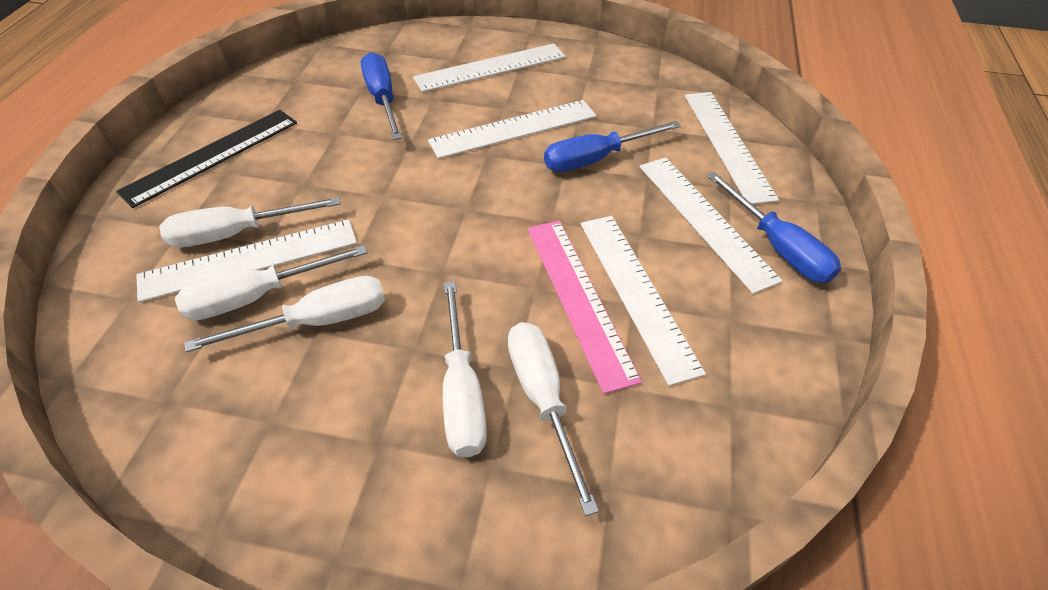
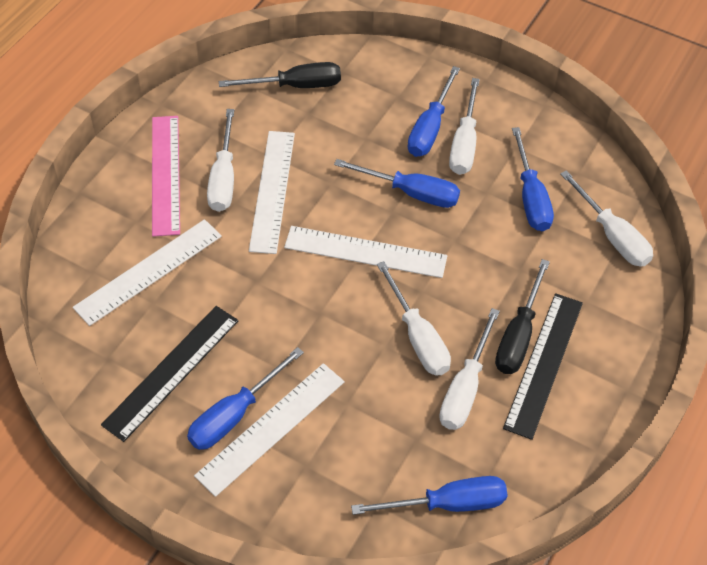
black ruler: 1 -> 2
black screwdriver: 0 -> 2
blue screwdriver: 3 -> 5
white ruler: 6 -> 4

